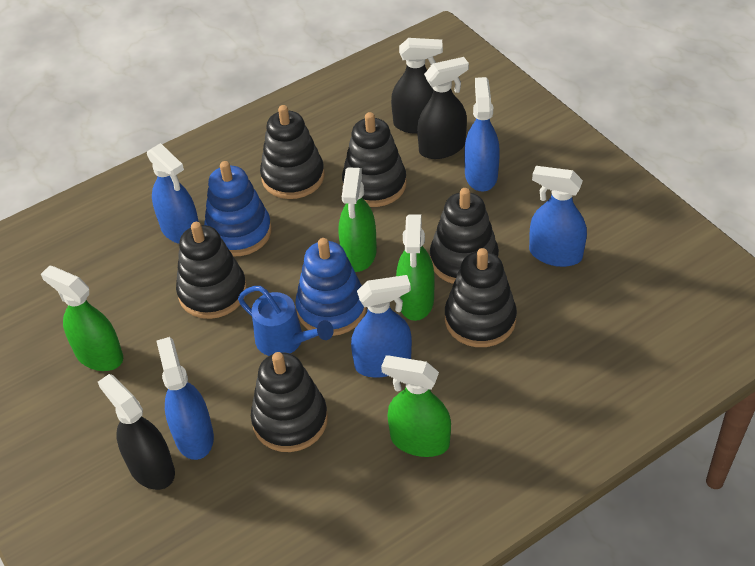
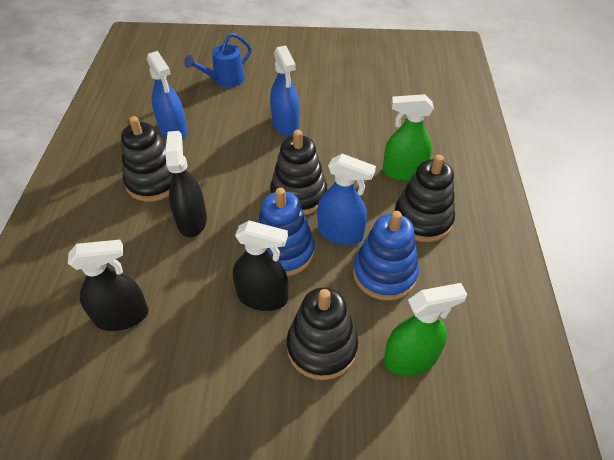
black stacking toy: 6 -> 4
blue spray bottle: 5 -> 3
green spray bottle: 4 -> 2

